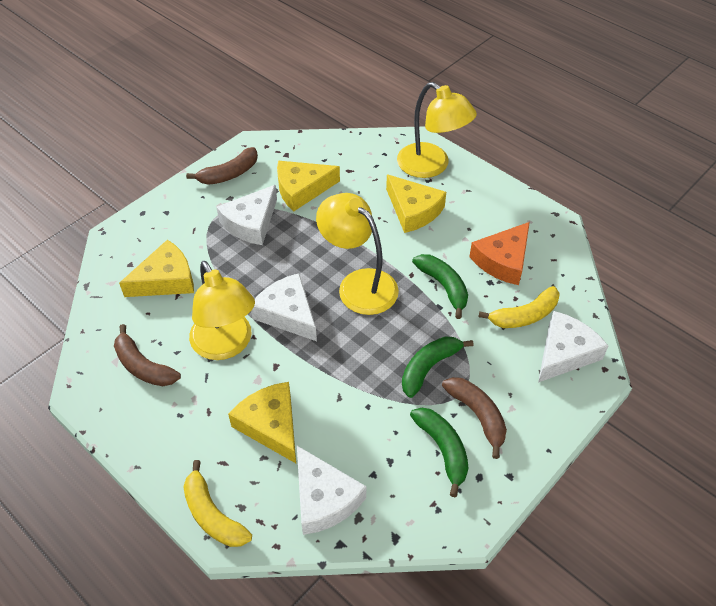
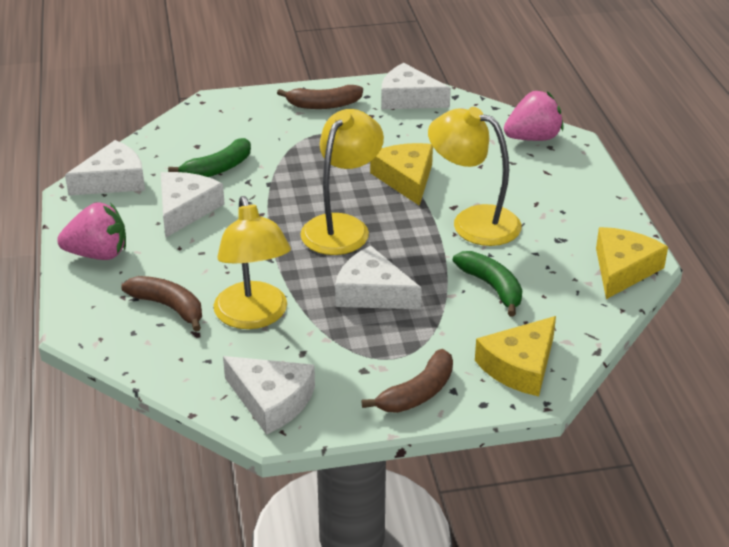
green banana: 3 -> 2
orange cheese: 1 -> 0
pink strawberry: 0 -> 2
white cheese: 4 -> 5
yellow banana: 2 -> 0
yellow cheese: 4 -> 3

